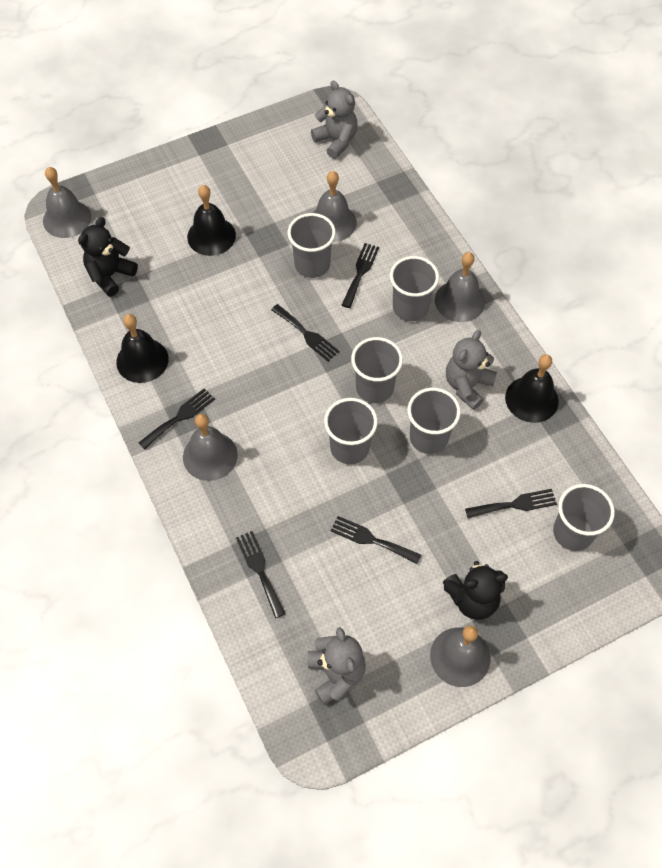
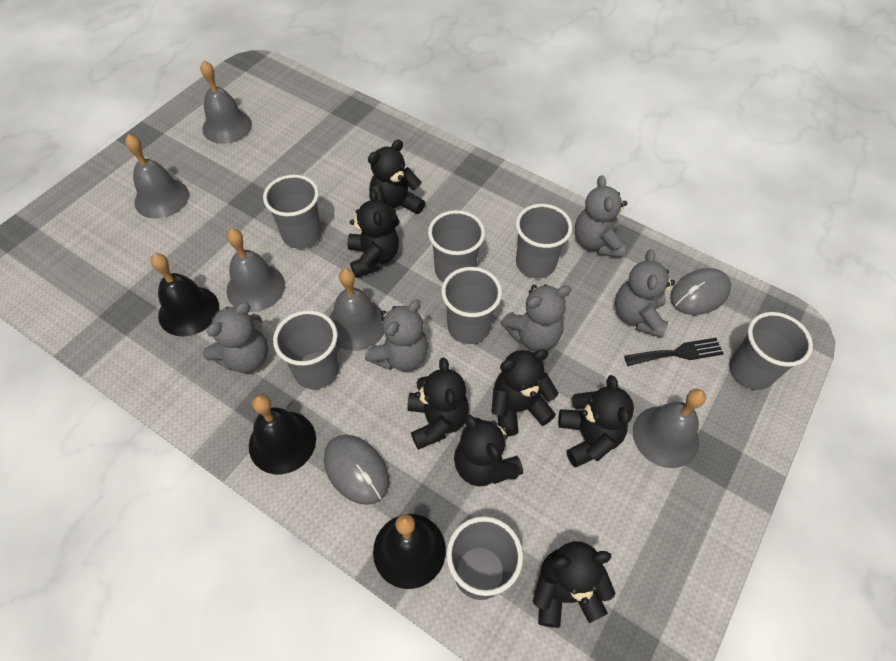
black fork: 6 -> 1
black teddy bear: 2 -> 7
grey cup: 6 -> 7
grey mouse: 0 -> 2
grey teddy bear: 3 -> 5

